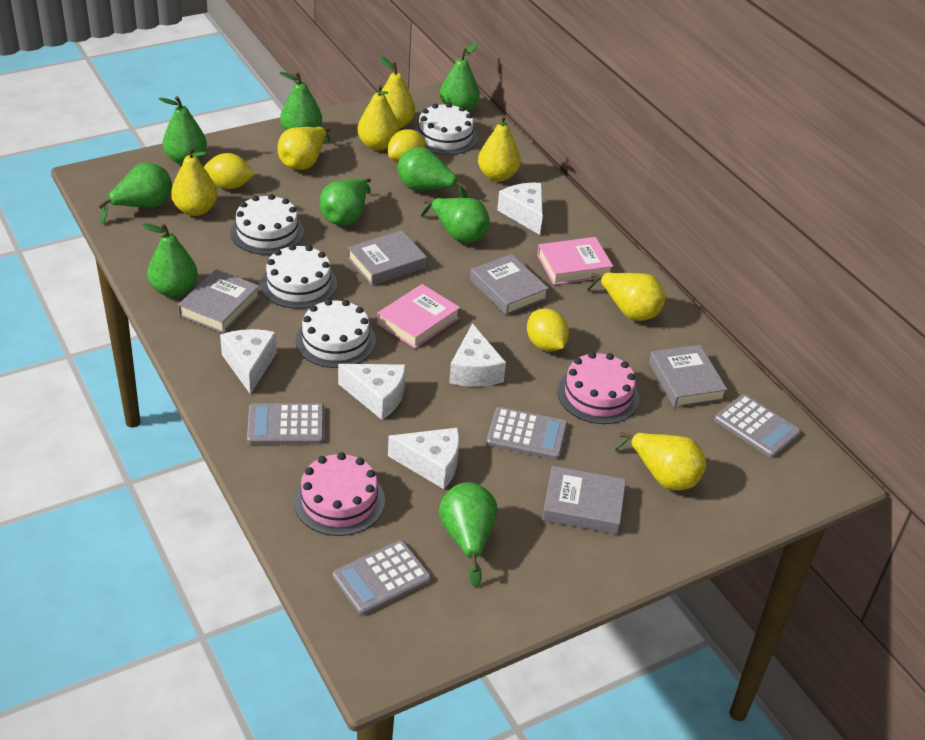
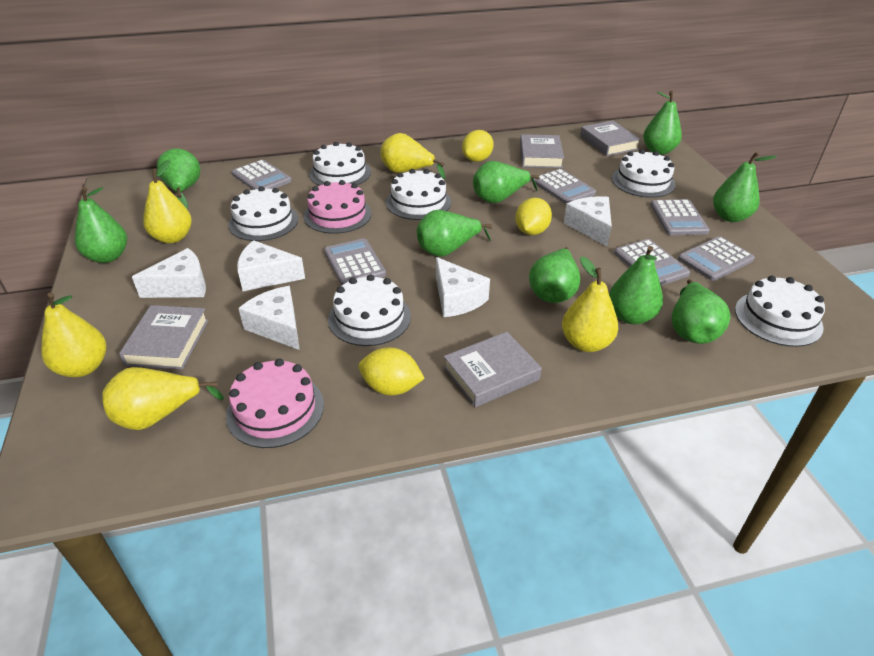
grey book: 5 -> 4
grey calculator: 4 -> 6
pink book: 2 -> 0
white cake: 4 -> 6
yellow pear: 7 -> 5

